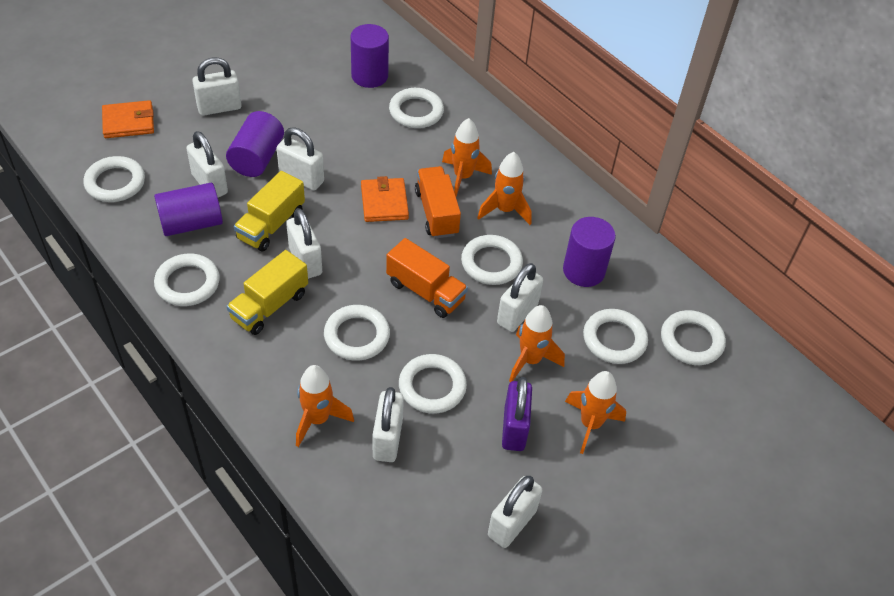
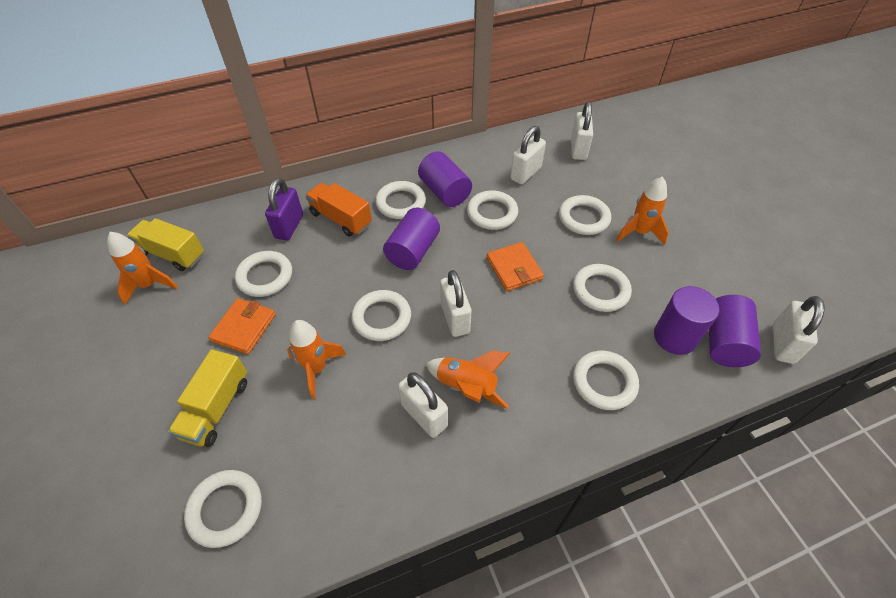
orange rocket: 5 -> 4
orange truck: 2 -> 1
white padlock: 7 -> 5

